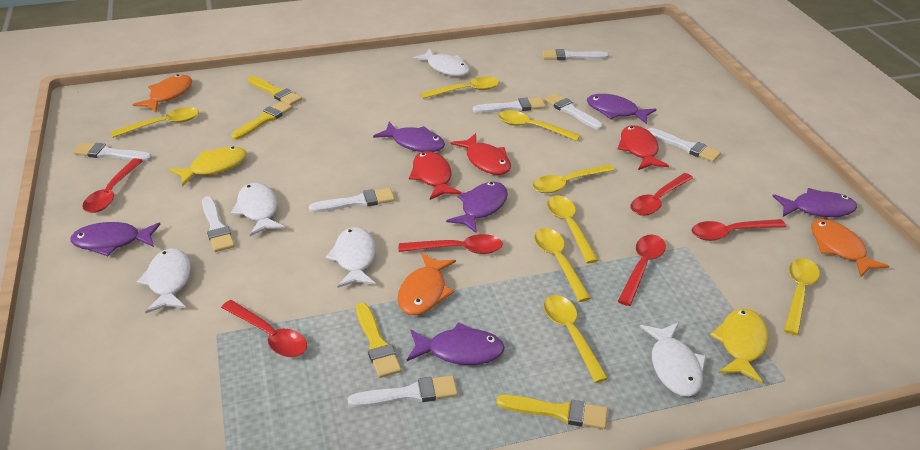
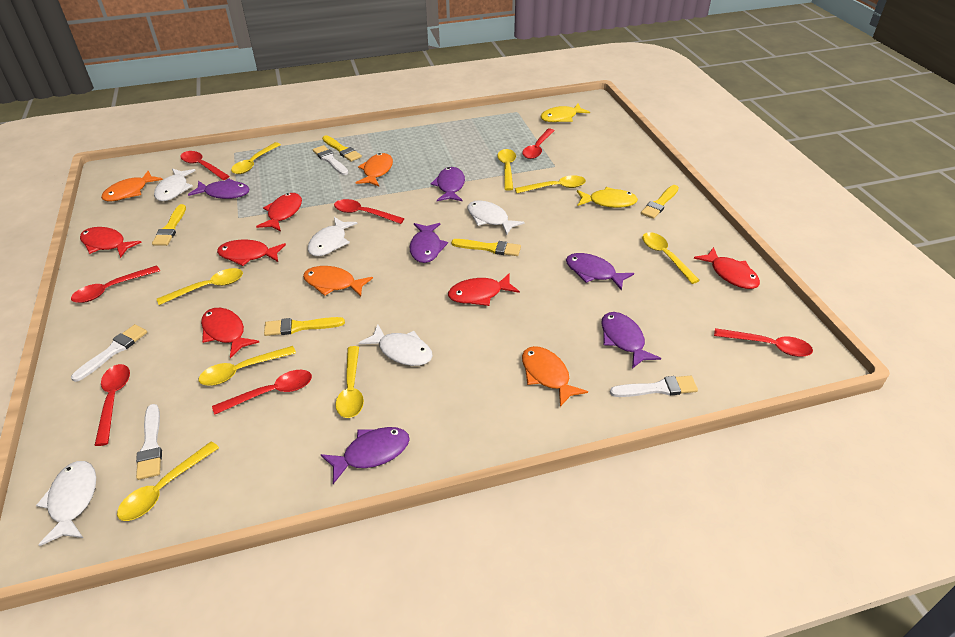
orange fish: 3 -> 4
red fish: 3 -> 6
red spoon: 6 -> 7
white brush: 8 -> 4
yellow brush: 4 -> 5

